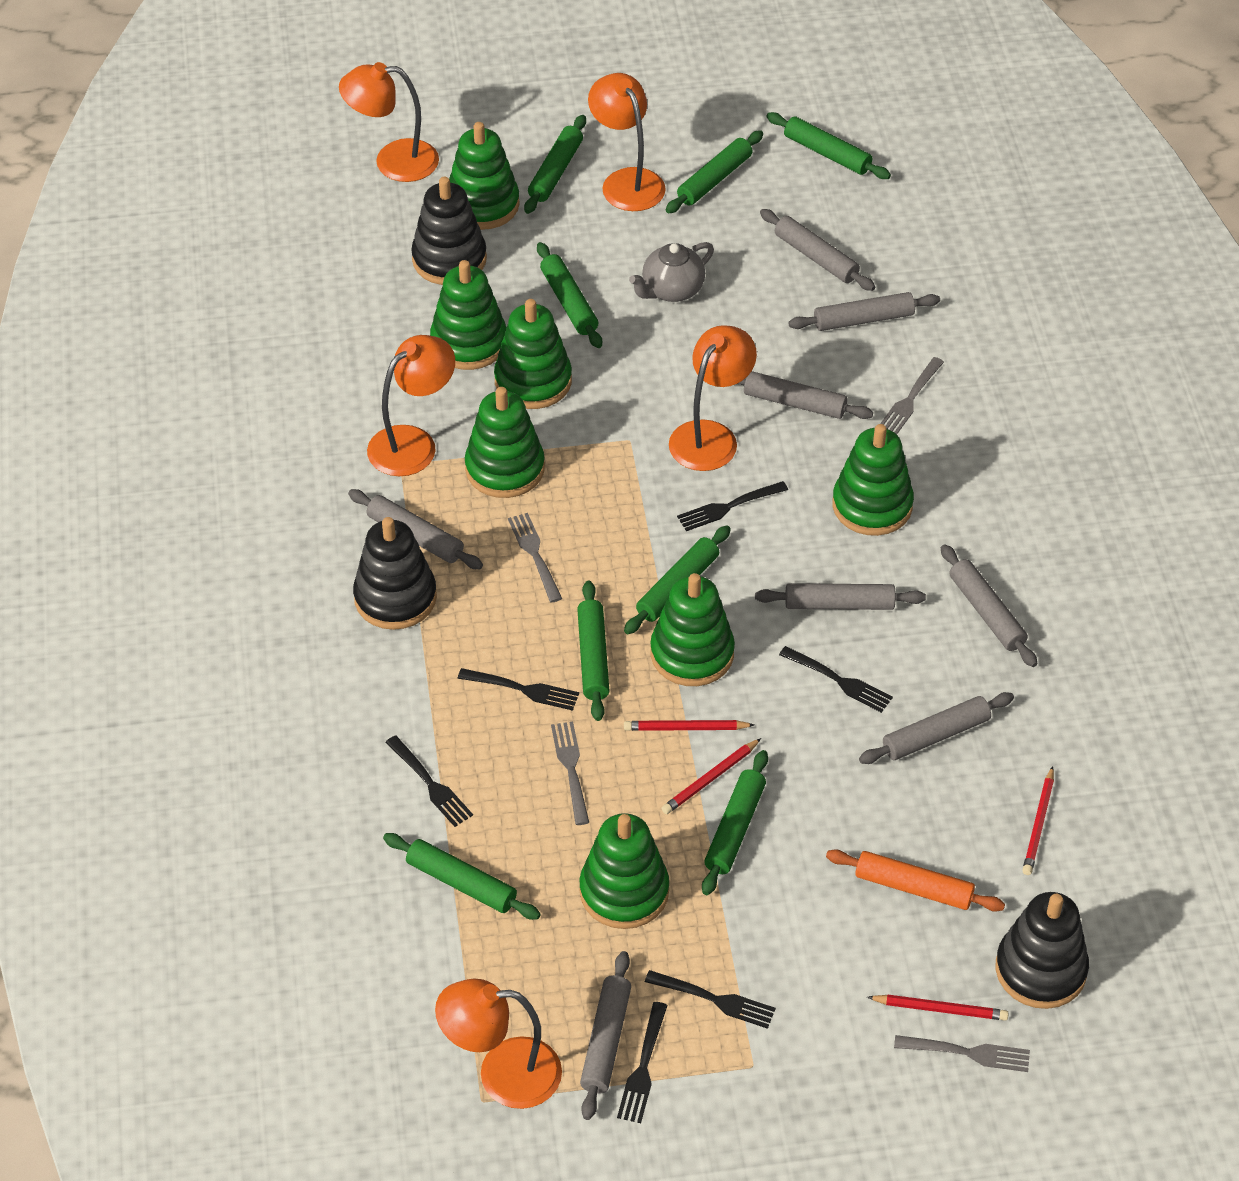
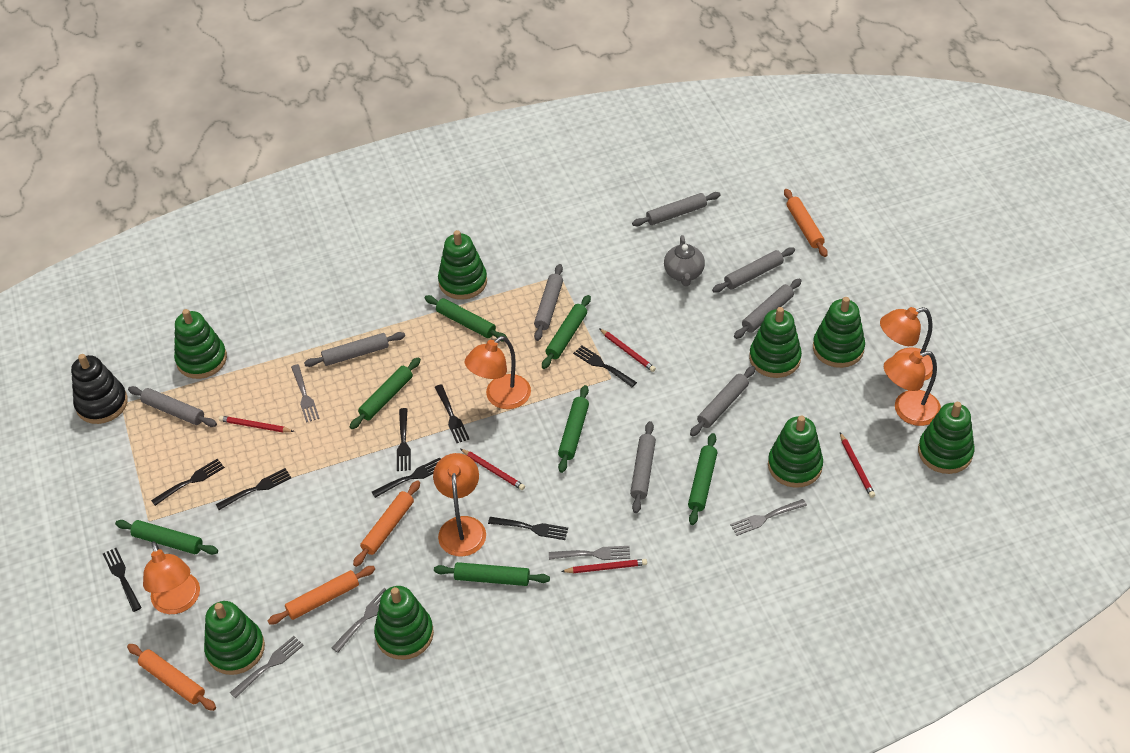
black fork: 6 -> 8
black stacking toy: 3 -> 1
green rolling pin: 8 -> 7
green stacking toy: 7 -> 8
grey fork: 4 -> 5
orange rolling pin: 1 -> 4
red pencil: 4 -> 5

